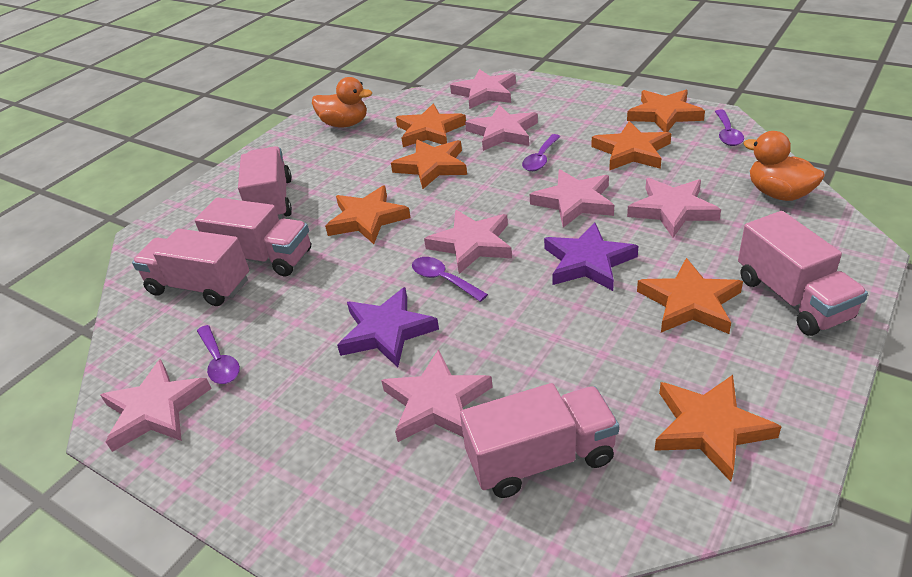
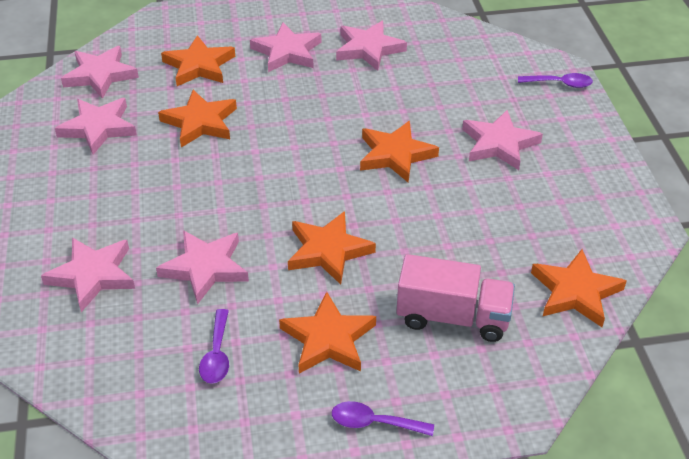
orange duck: 2 -> 0
orange star: 7 -> 6
pink truck: 5 -> 1
purple spoon: 4 -> 3
purple star: 2 -> 0

